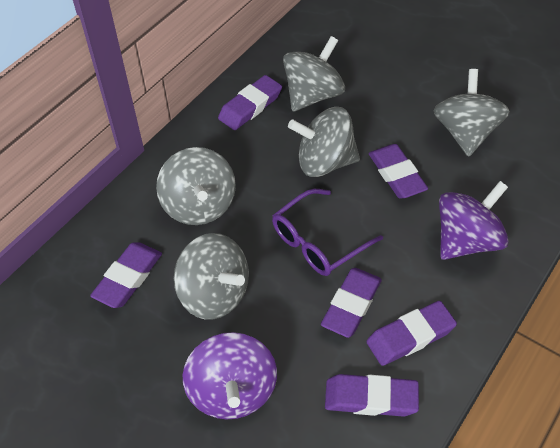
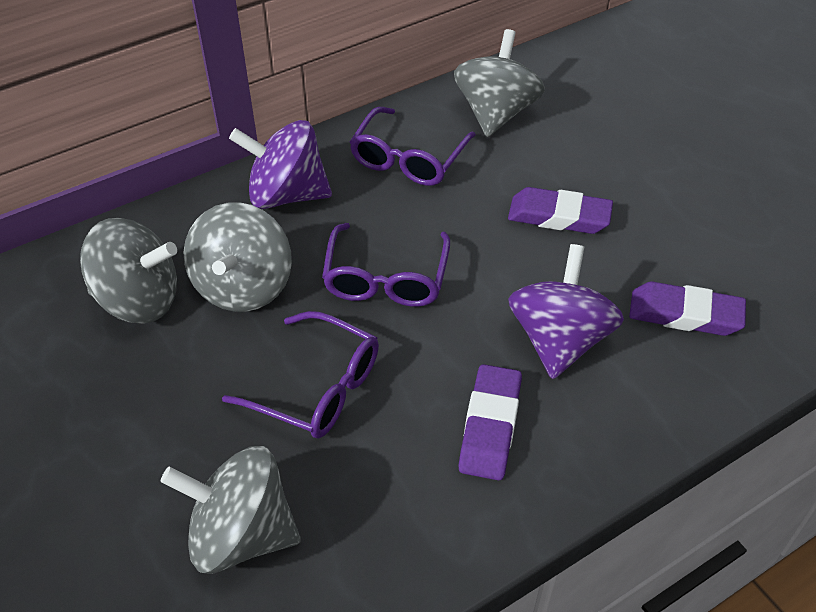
grey spinning top: 5 -> 4
purple eraser: 6 -> 3
purple glasses: 1 -> 3

